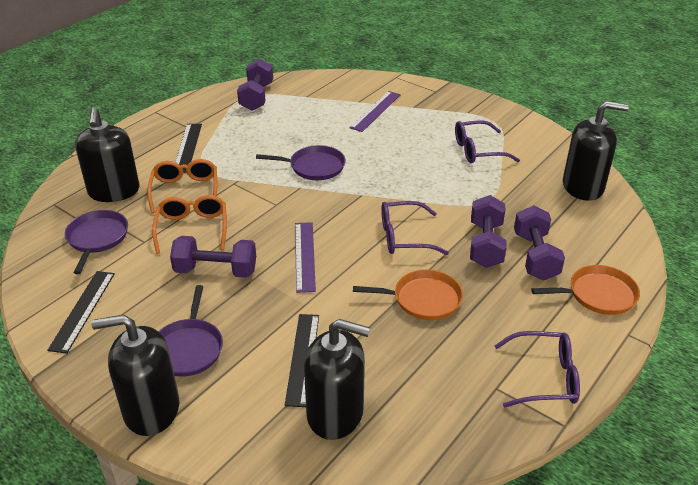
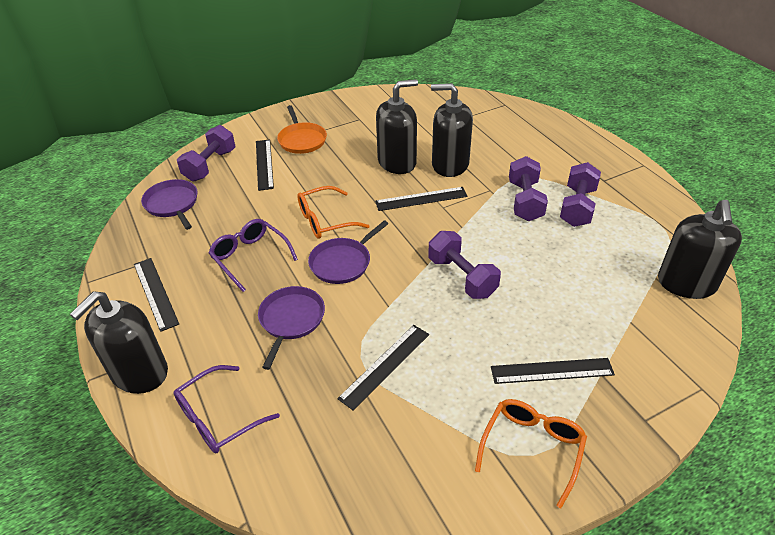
black ruler: 3 -> 5
orange pan: 2 -> 1
purple glasses: 3 -> 2
purple ruler: 2 -> 0

